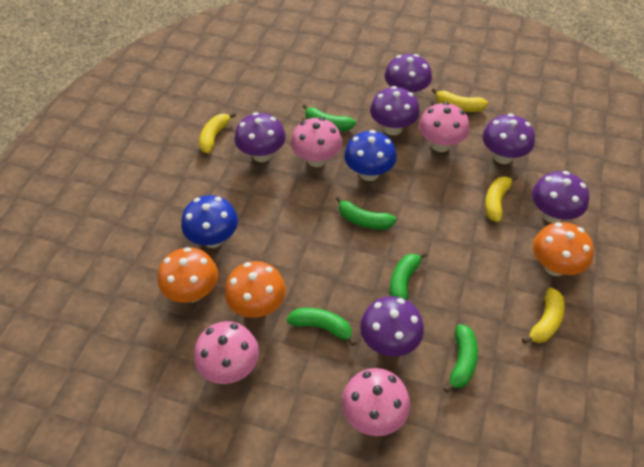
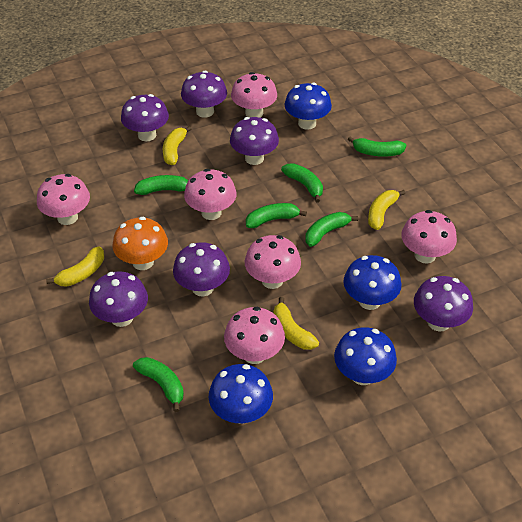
blue mushroom: 2 -> 4
green banana: 5 -> 6
orange mushroom: 3 -> 1
pink mushroom: 4 -> 6

